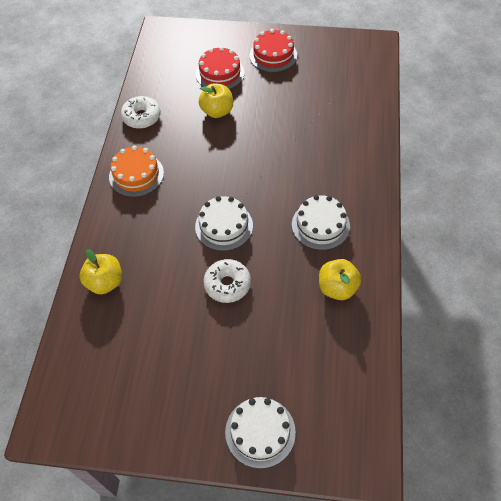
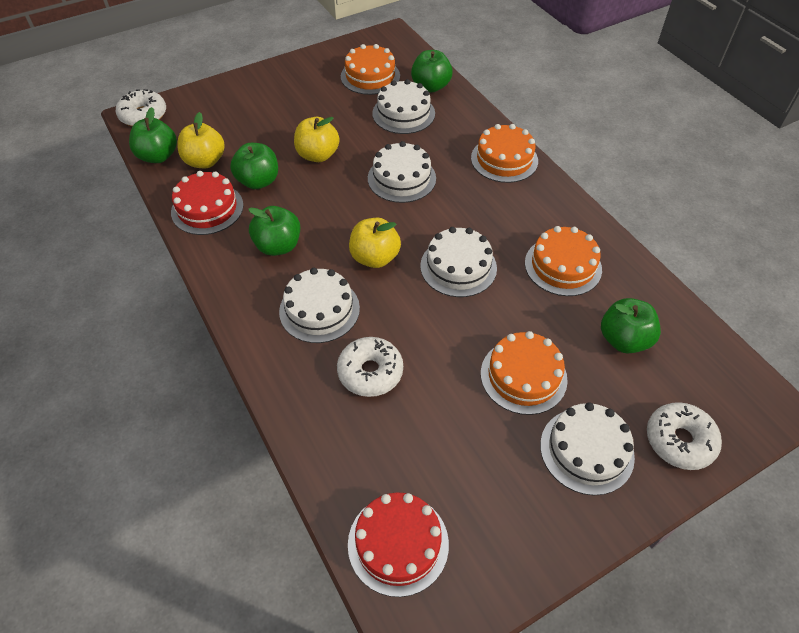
green apple: 0 -> 5
orange cake: 1 -> 4
white cake: 3 -> 5
white donut: 2 -> 3

